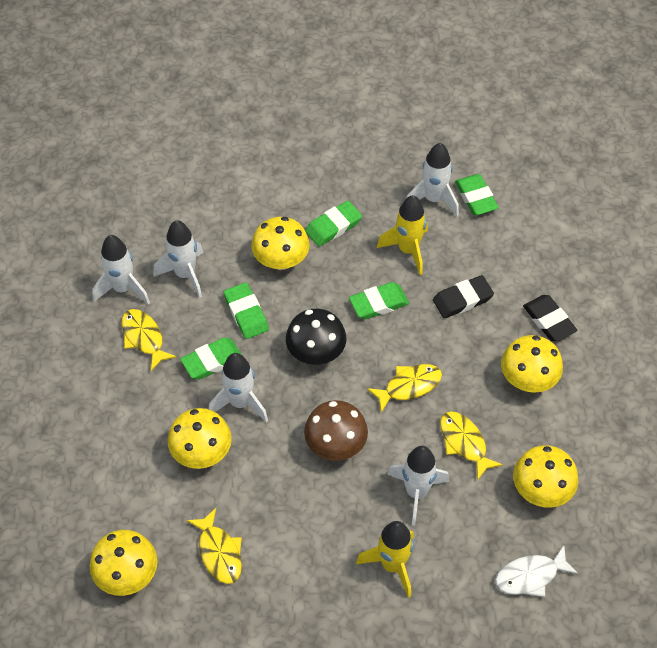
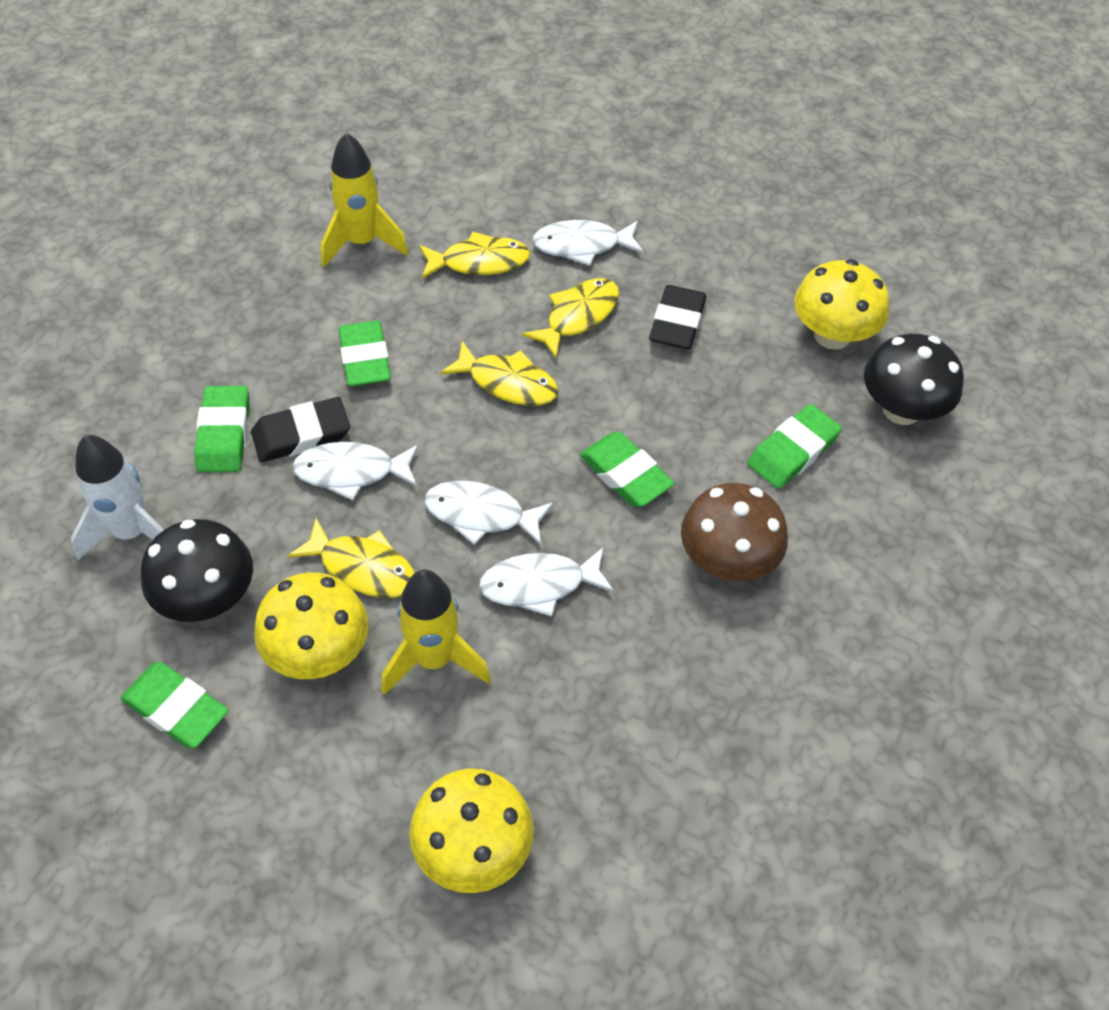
black mushroom: 1 -> 2
white fish: 1 -> 4
white rocket: 5 -> 1
yellow mushroom: 5 -> 3

